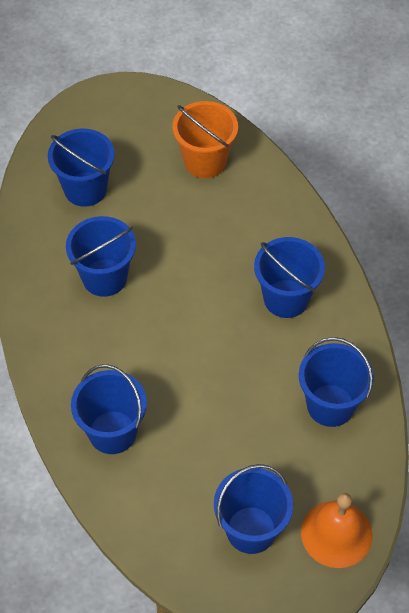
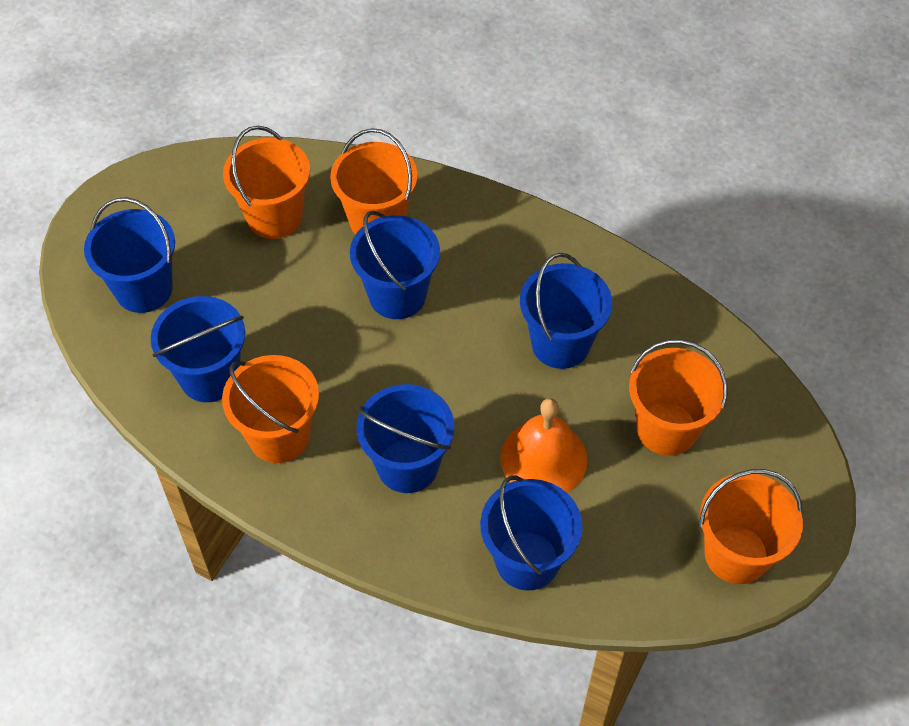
orange bucket: 1 -> 5

